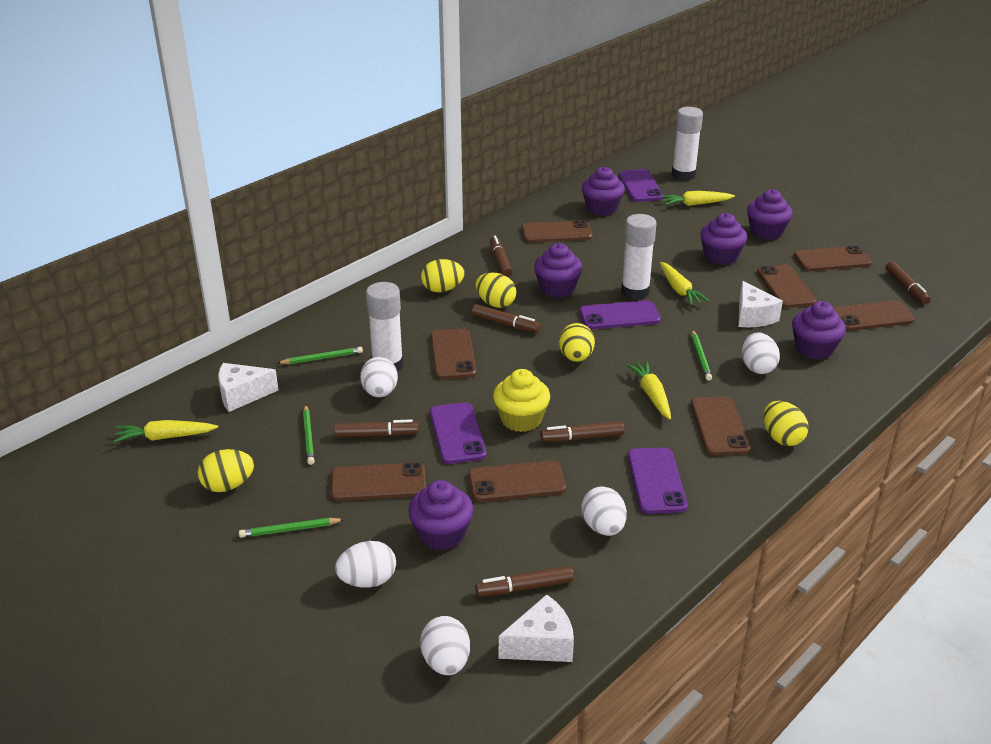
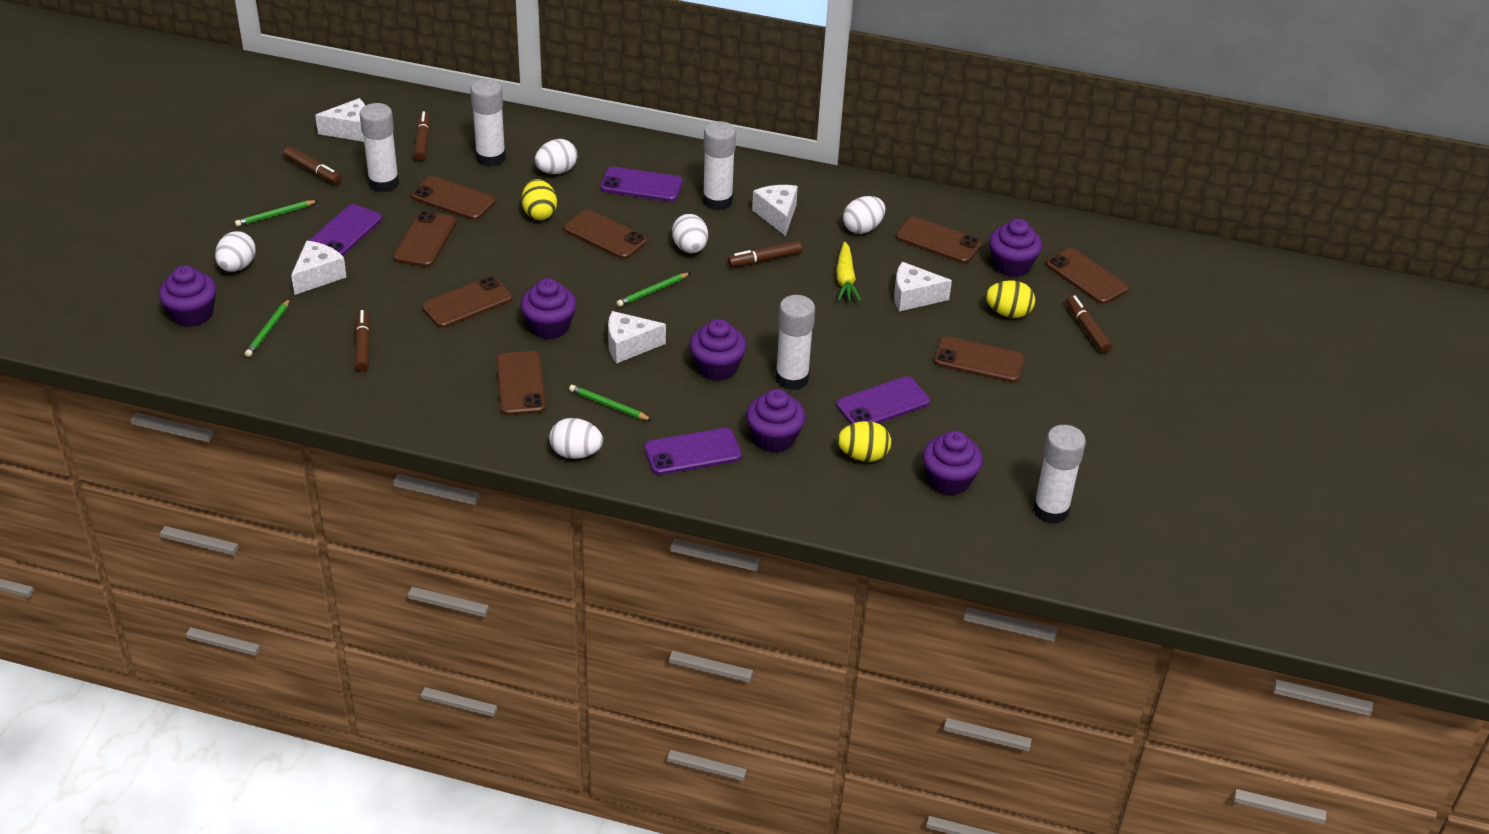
brown marker: 6 -> 5
white cheese: 3 -> 5
white glue stick: 3 -> 5
yellow carrot: 4 -> 1
yellow cupcake: 1 -> 0
yellow egg: 5 -> 3

